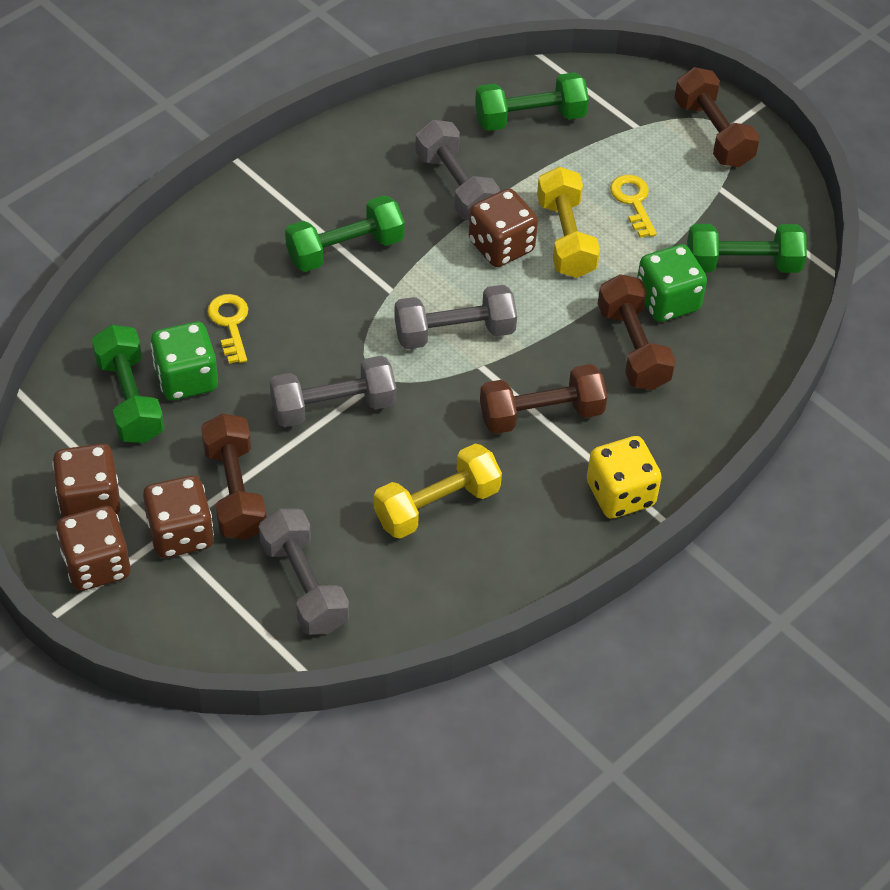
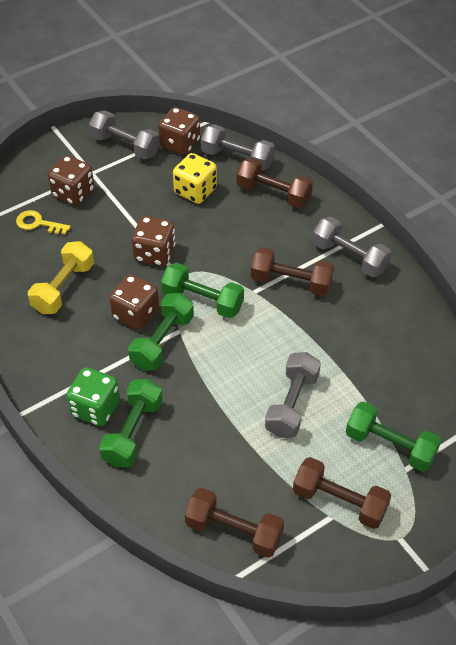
green dice: 2 -> 1
yellow dumbbell: 2 -> 1
yellow key: 2 -> 1

